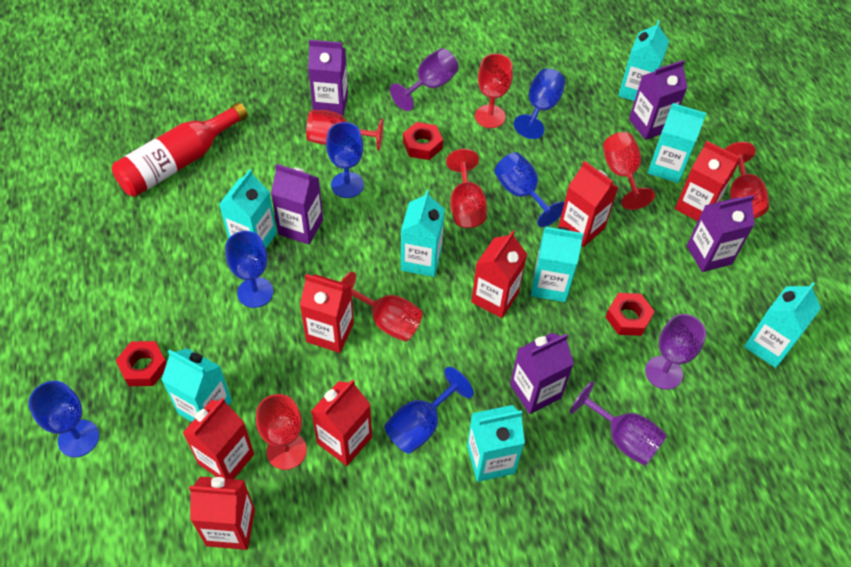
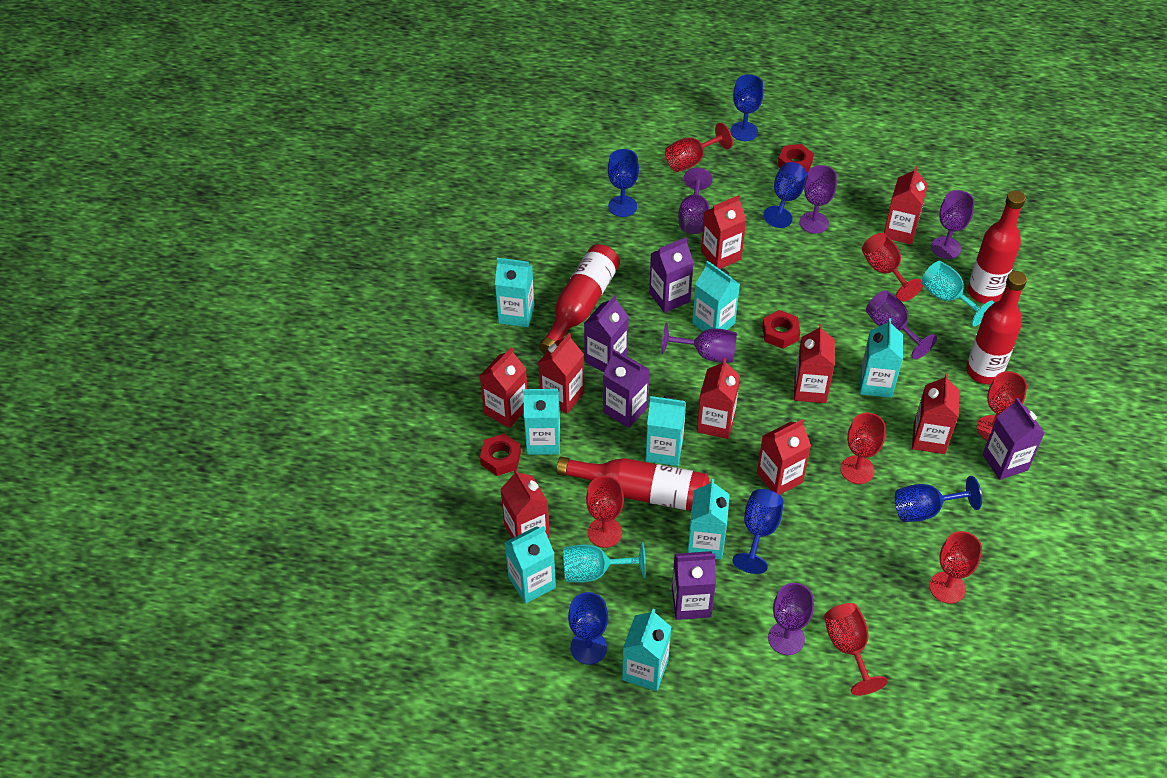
purple goblet: 3 -> 6
red bottle: 1 -> 4
red carton: 7 -> 9
turquoise goblet: 0 -> 2

